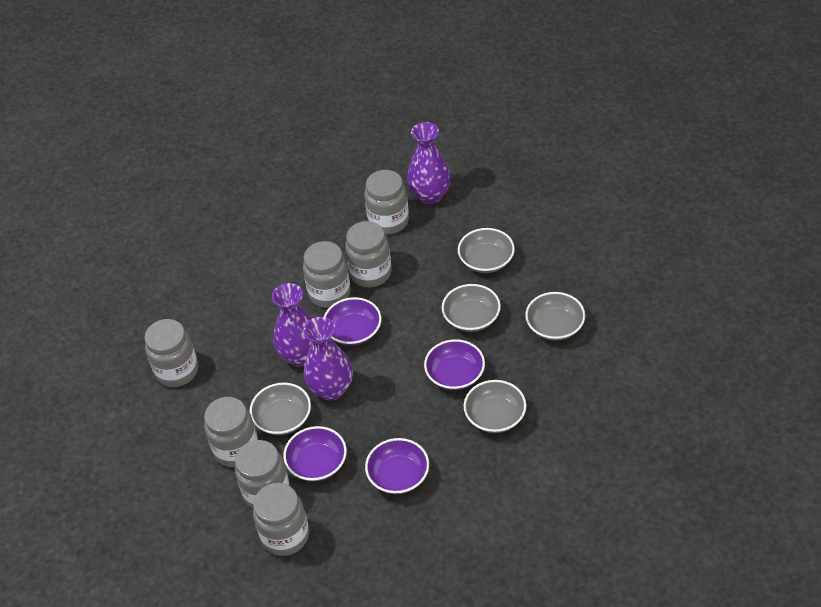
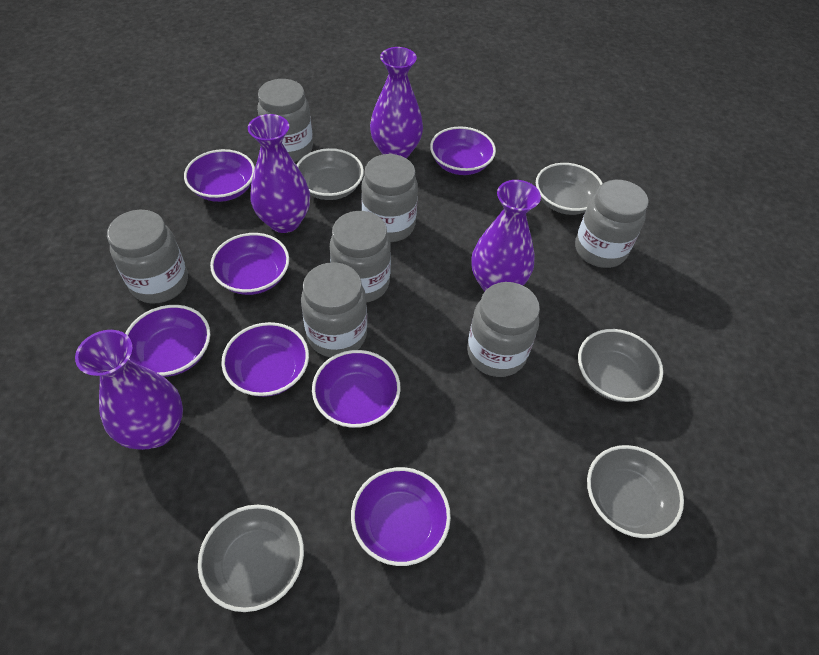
purple bowl: 4 -> 7
purple vase: 3 -> 4

